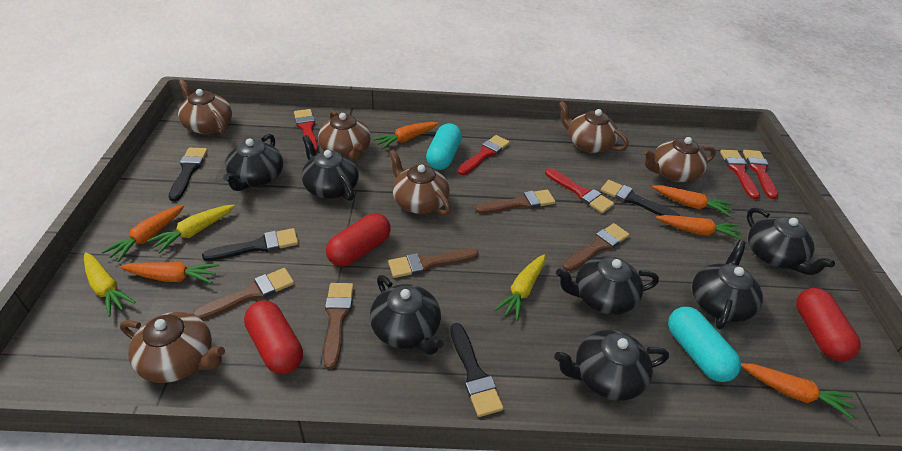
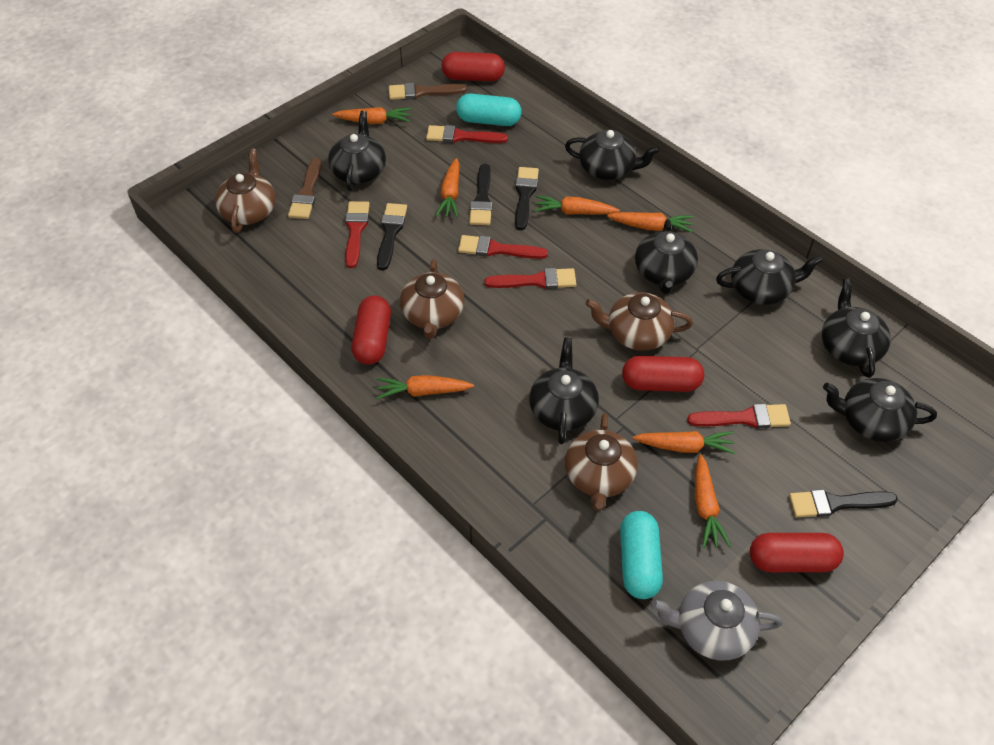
brown brush: 5 -> 2
brown teapot: 6 -> 4
grey teapot: 0 -> 1
orange carrot: 6 -> 7
red capsule: 3 -> 4
yellow carrot: 3 -> 0

